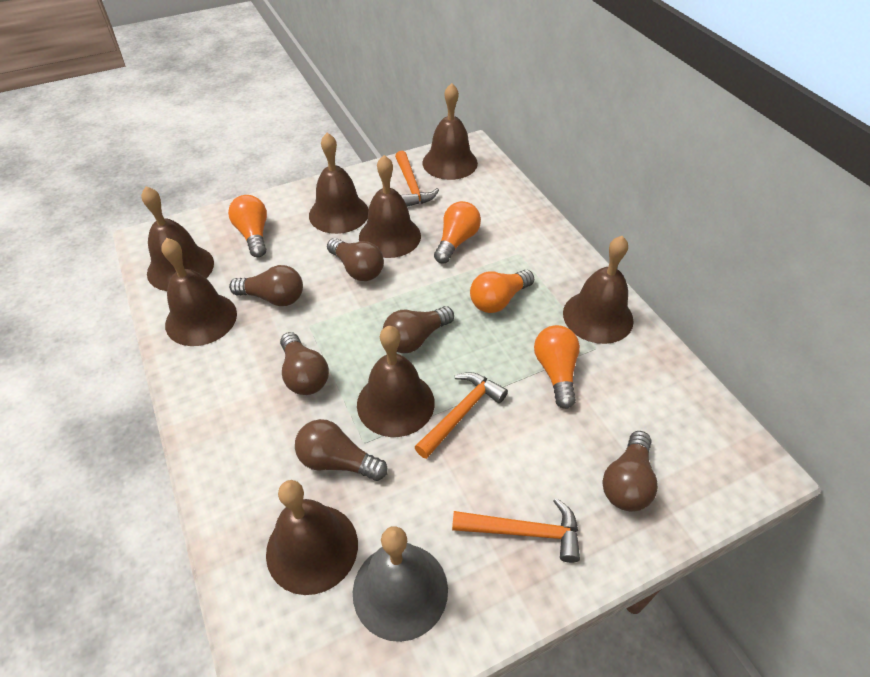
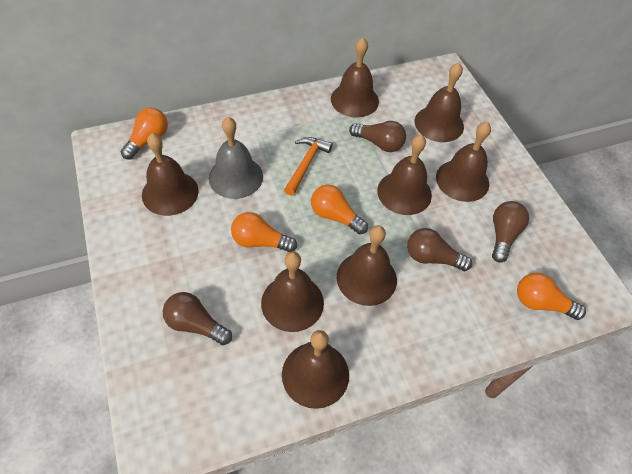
brown light bulb: 6 -> 4
orange hammer: 3 -> 1

